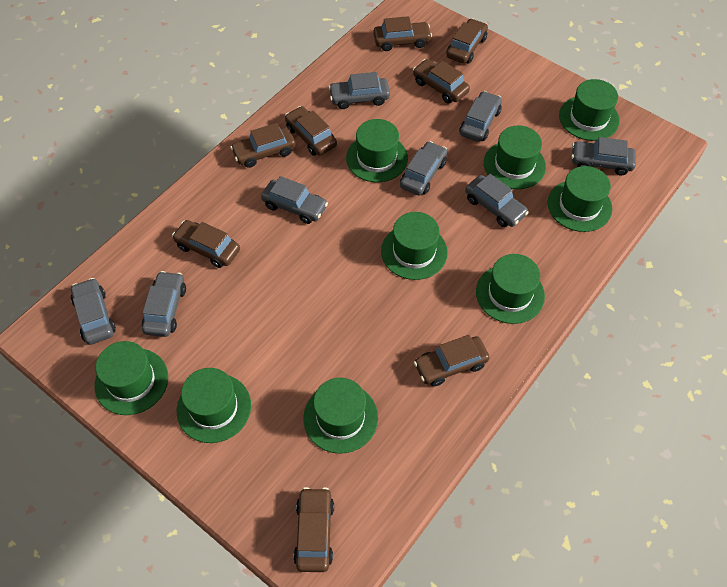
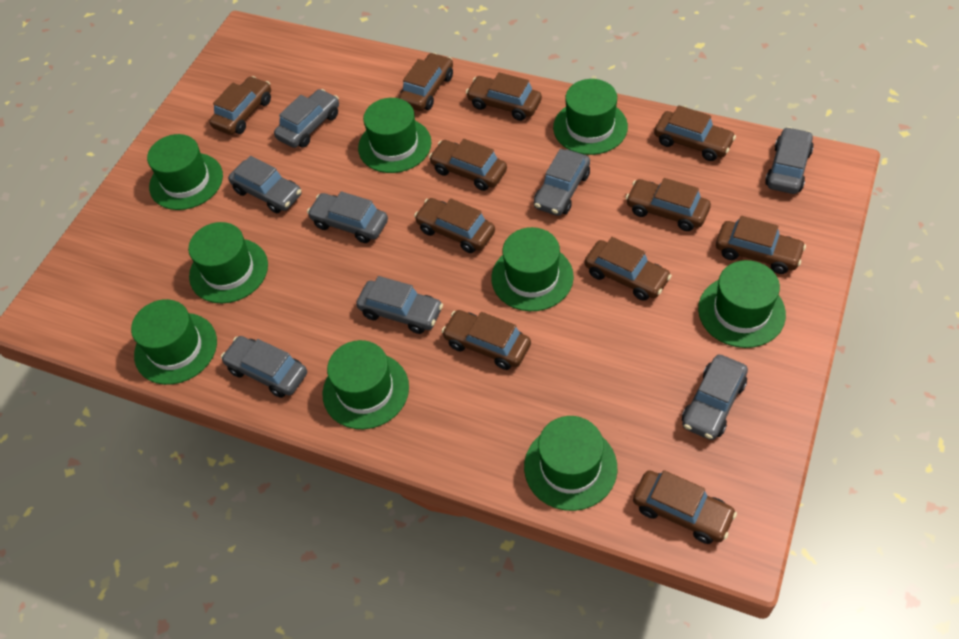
brown car: 8 -> 11

